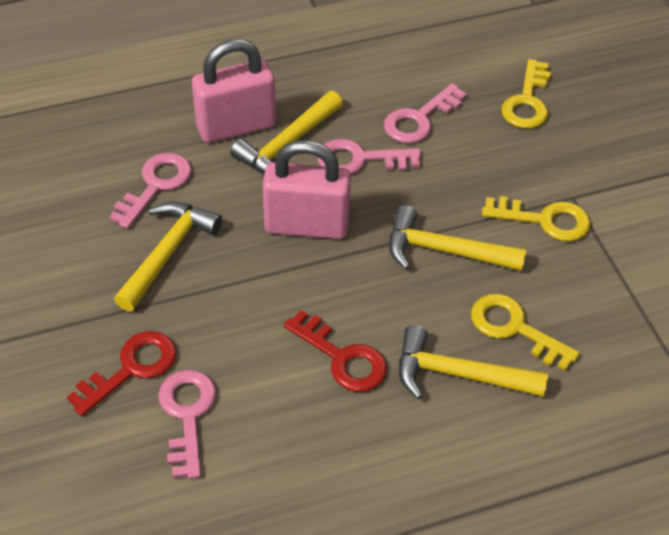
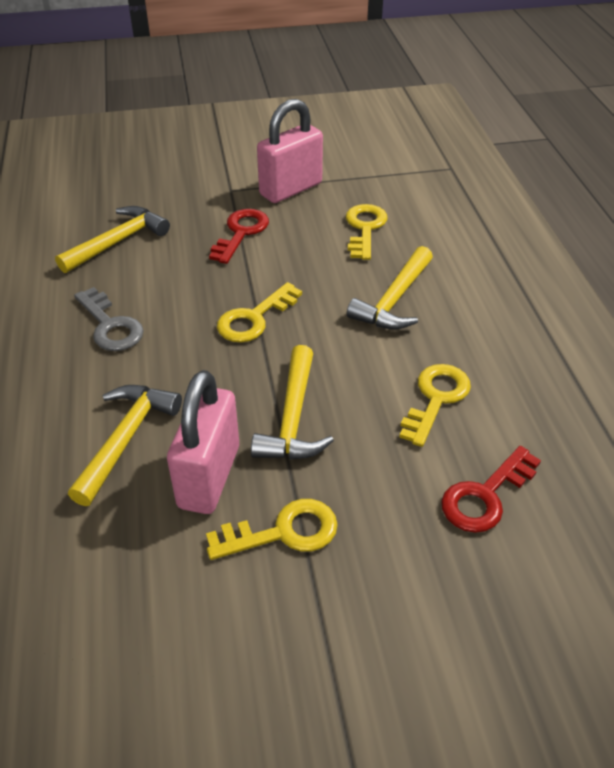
grey key: 0 -> 1
pink key: 4 -> 0
yellow key: 3 -> 4

